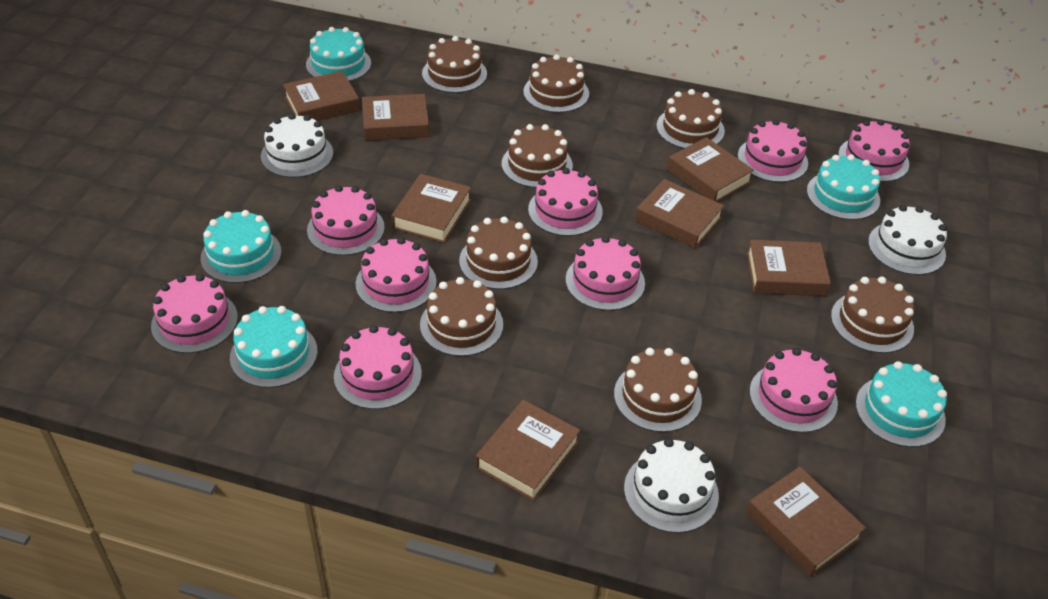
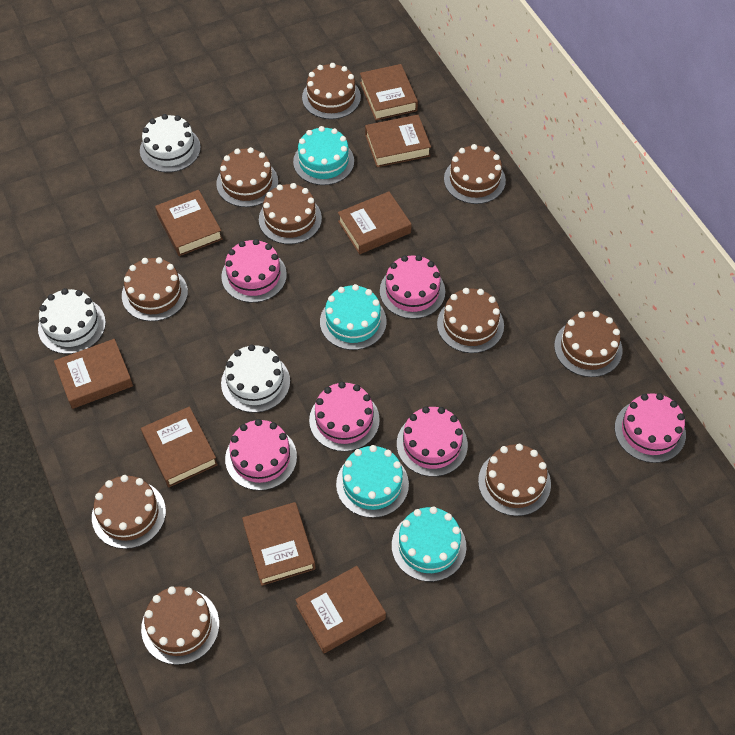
brown cake: 8 -> 10
pink cake: 9 -> 6
turquoise cake: 5 -> 4

